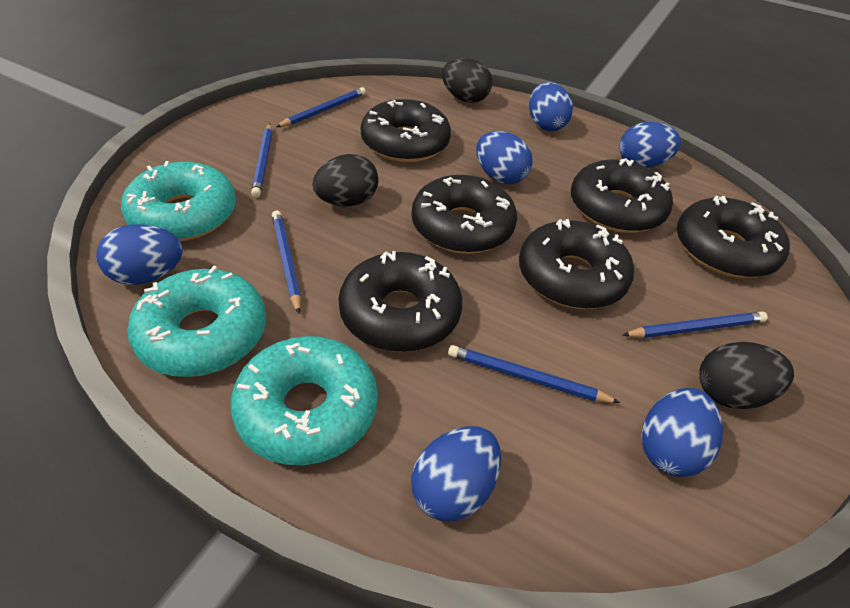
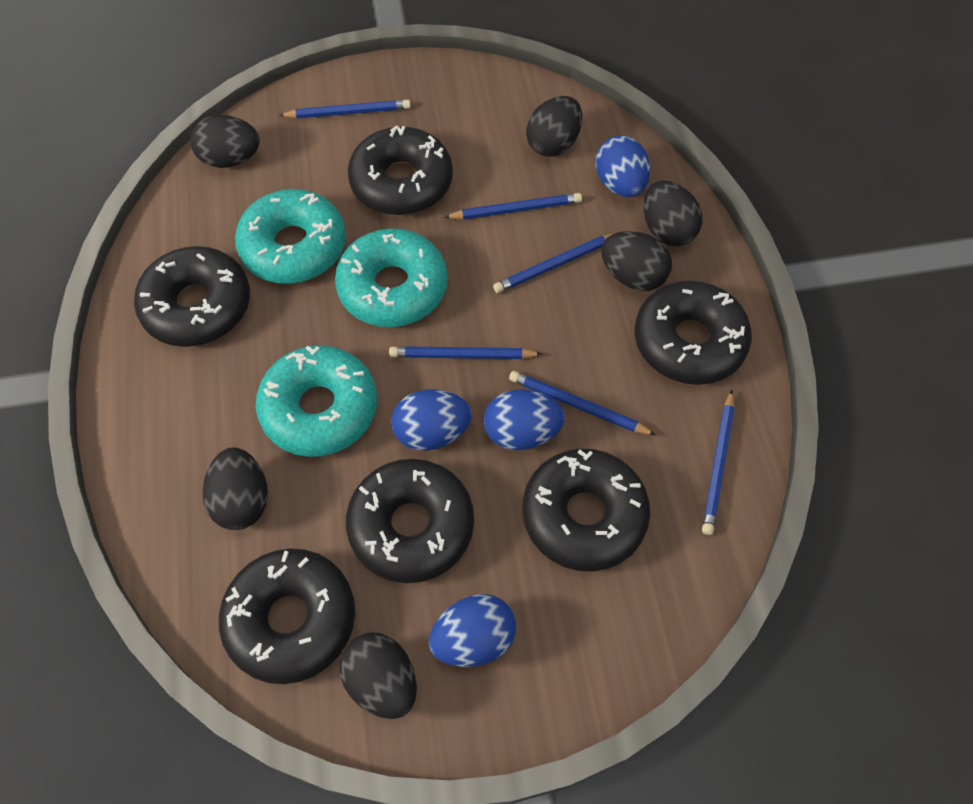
black egg: 3 -> 6
blue egg: 6 -> 4
blue pencil: 5 -> 6

